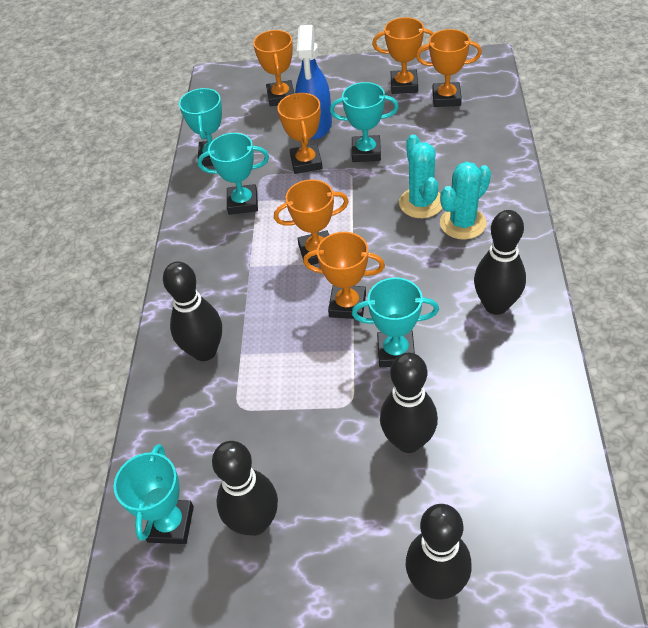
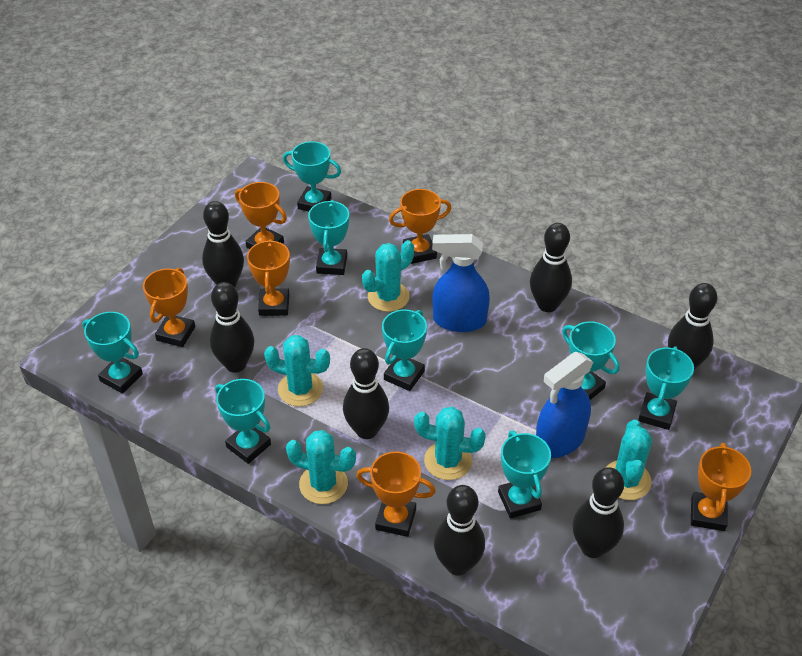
black bowling pin: 5 -> 7
blue spray bottle: 1 -> 2
turquoise cactus: 2 -> 5
turquoise trophy: 5 -> 8

